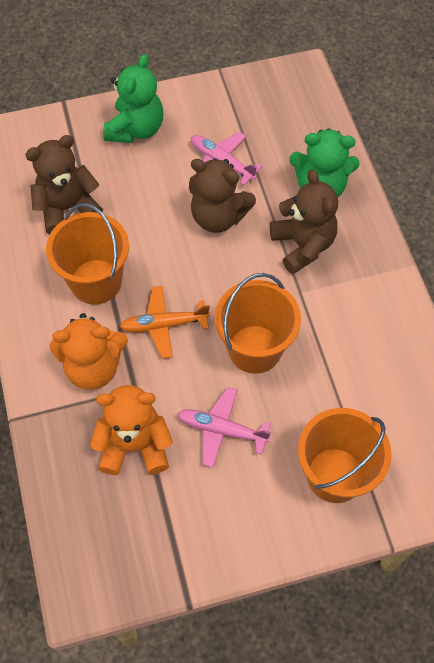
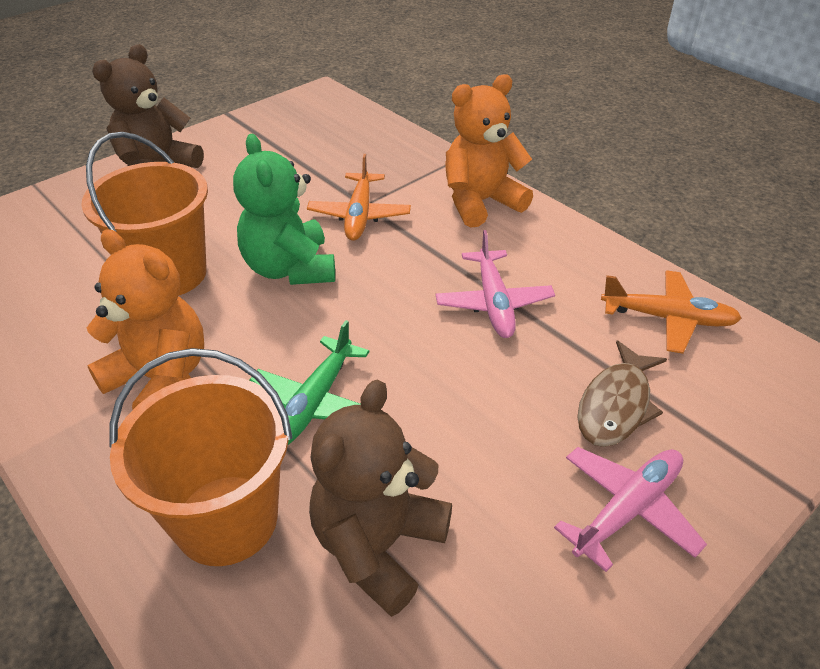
brown fish: 0 -> 1
brown teddy bear: 3 -> 2
green plane: 0 -> 1
green teddy bear: 2 -> 1
orange bucket: 3 -> 2
orange plane: 1 -> 2

